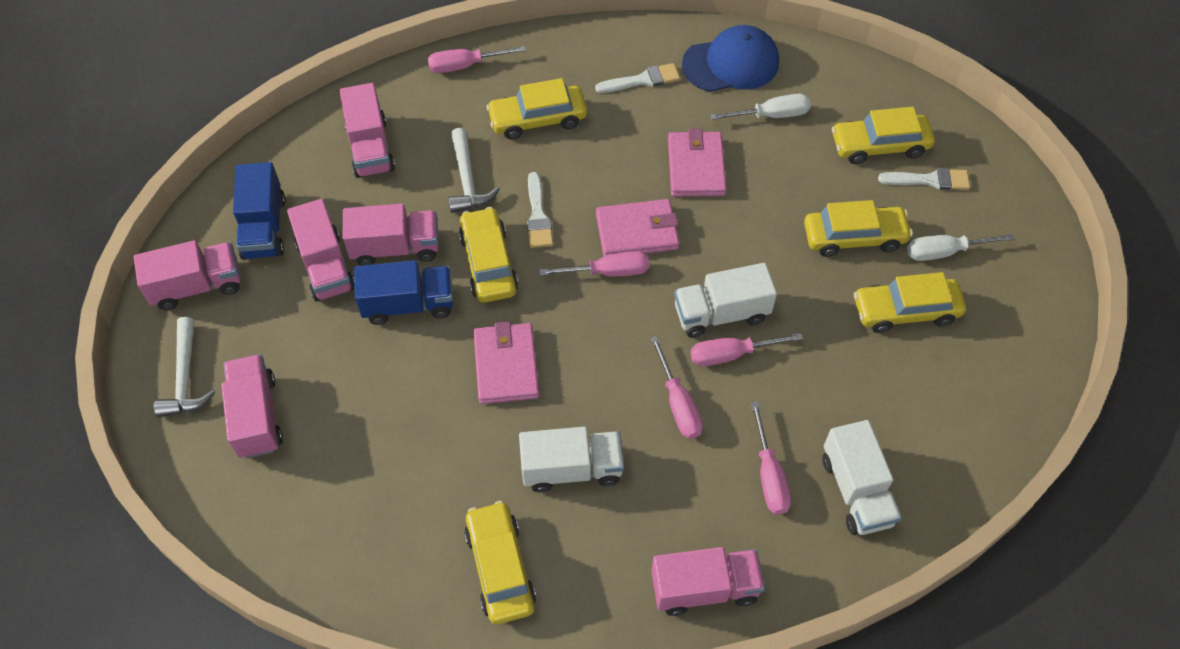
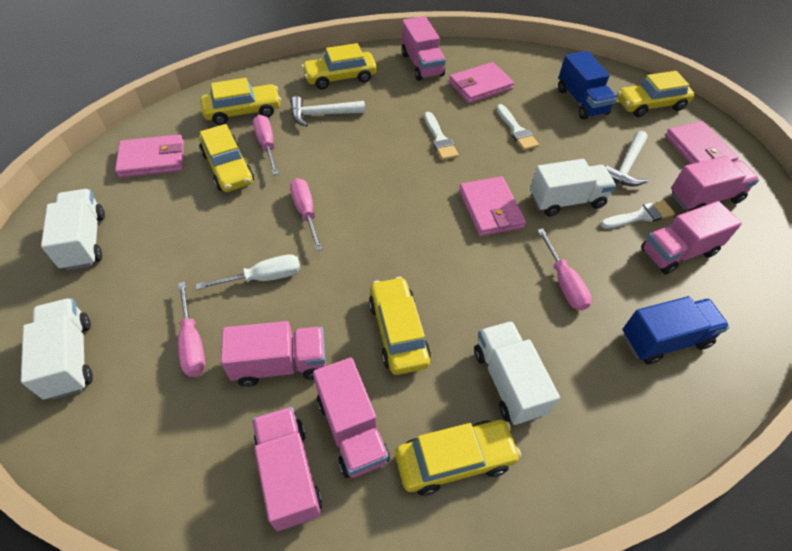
blue cap: 1 -> 0
pink screwdriver: 5 -> 4
pink wallet: 3 -> 4
white screwdriver: 2 -> 1
white truck: 3 -> 4

